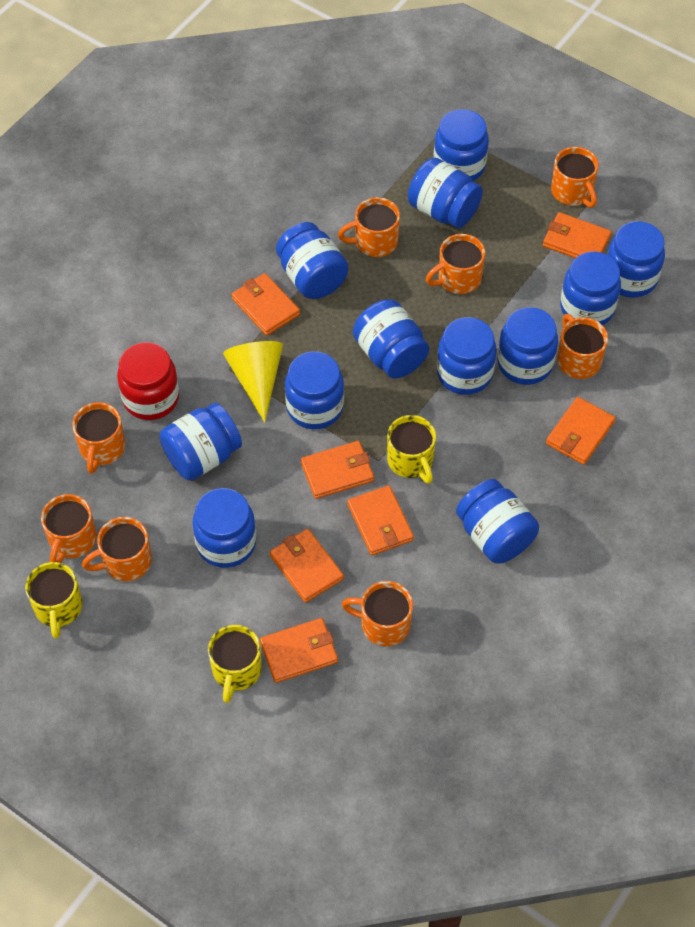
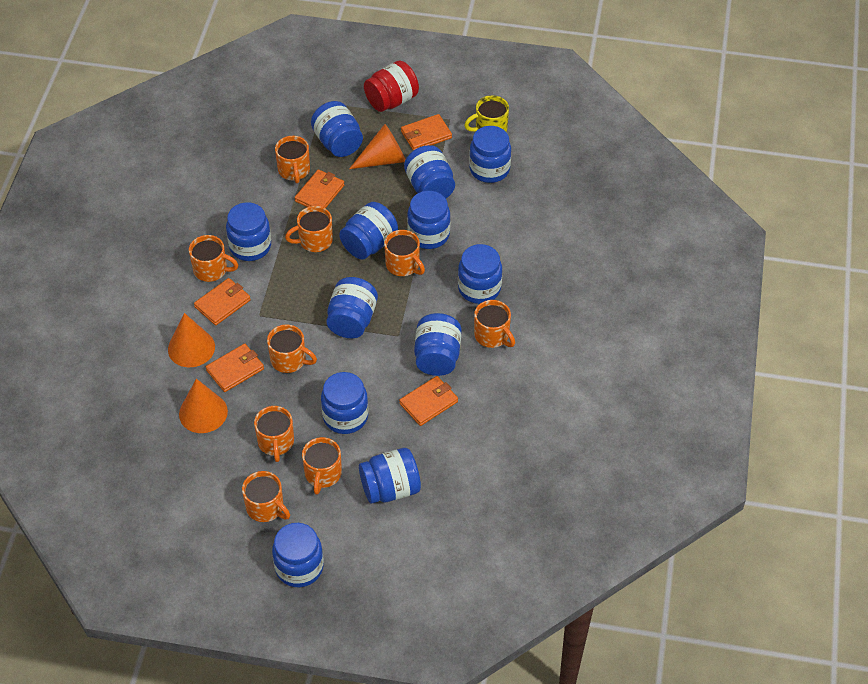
orange cone: 0 -> 3
orange mug: 8 -> 9
orange wallet: 7 -> 5
yellow cone: 1 -> 0
yellow mug: 3 -> 1

